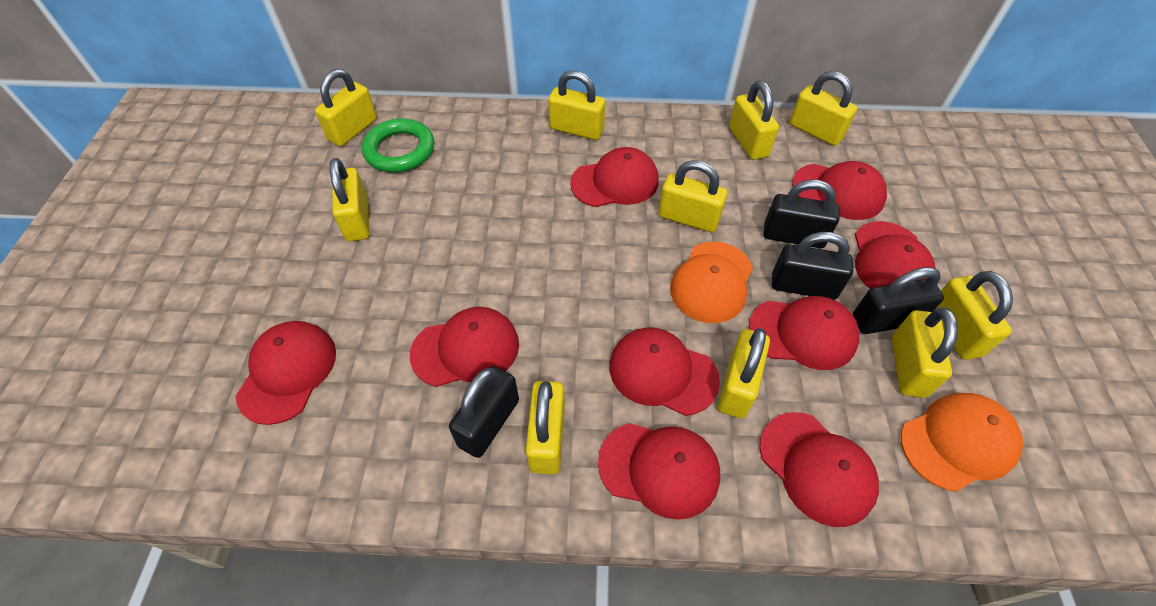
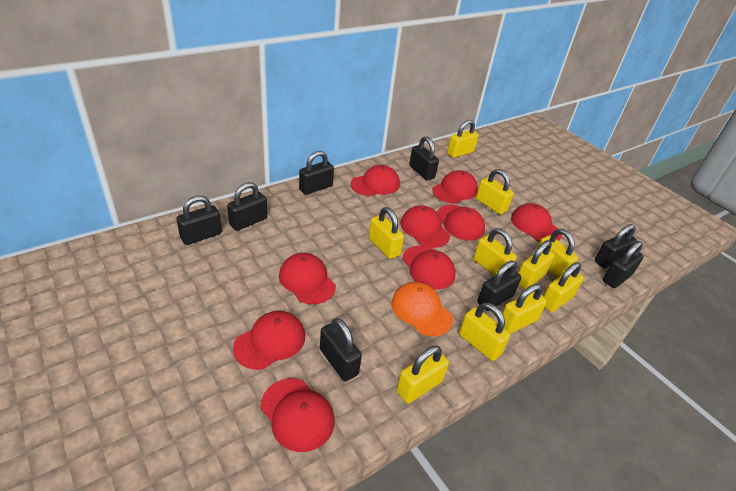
black padlock: 4 -> 8
green ring: 1 -> 0
orange cap: 2 -> 1

